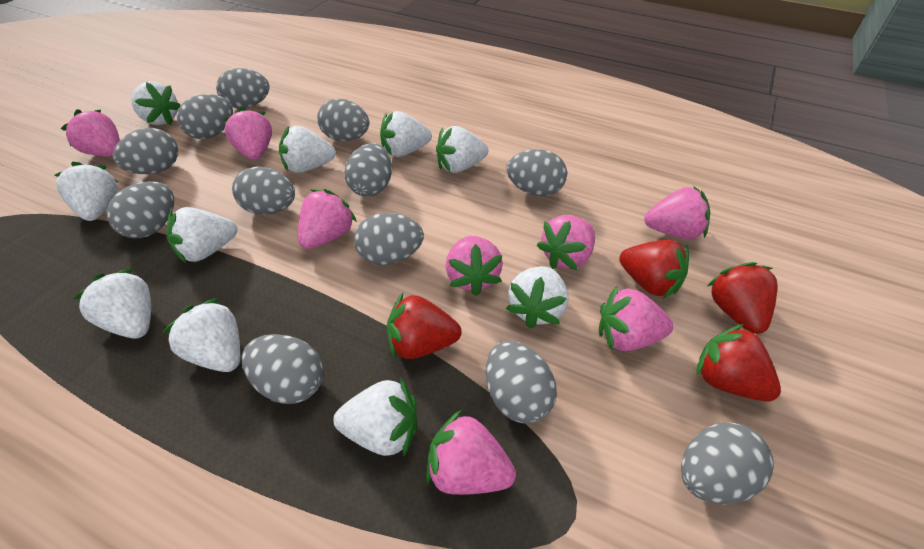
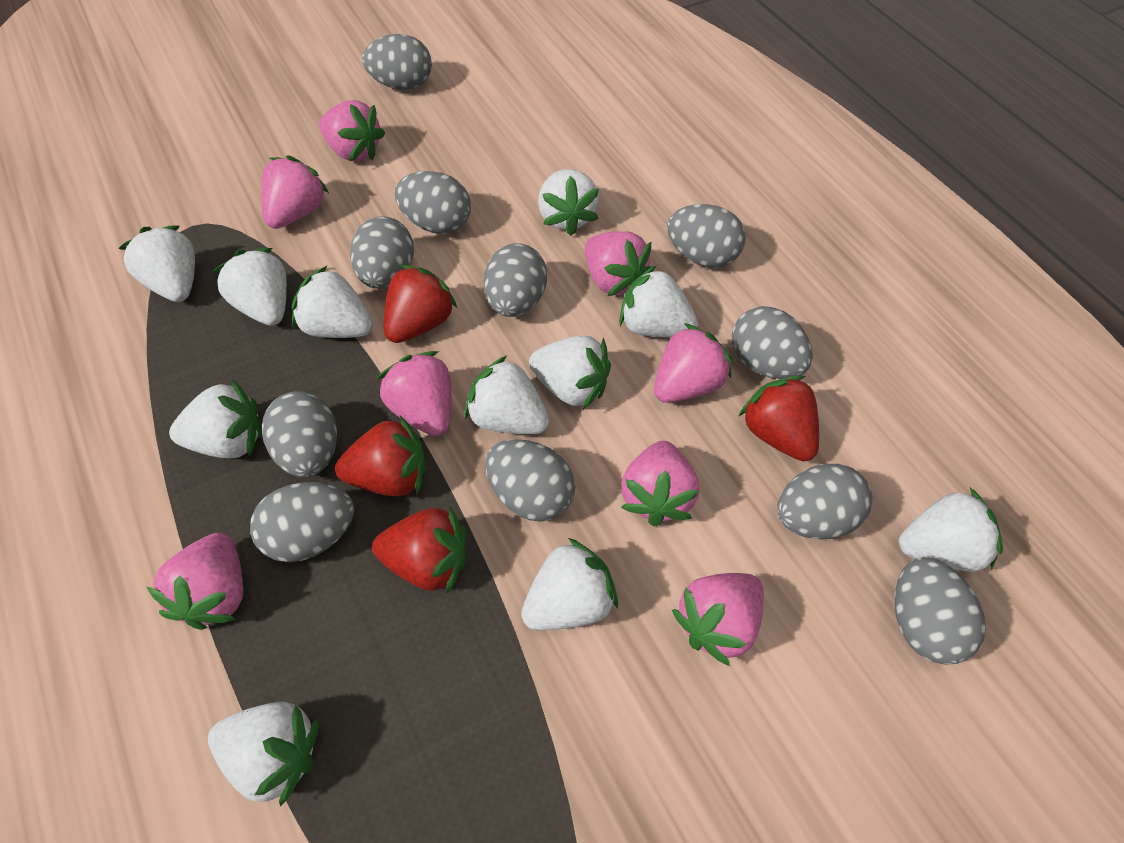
grey egg: 12 -> 11
white strawberry: 10 -> 11

